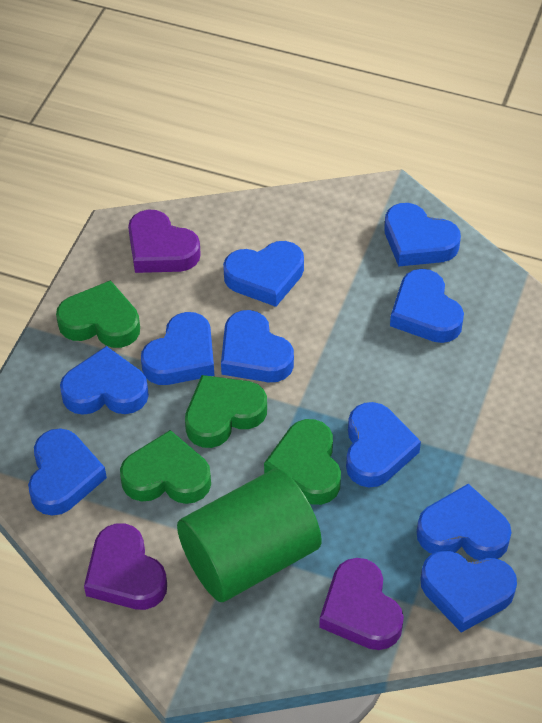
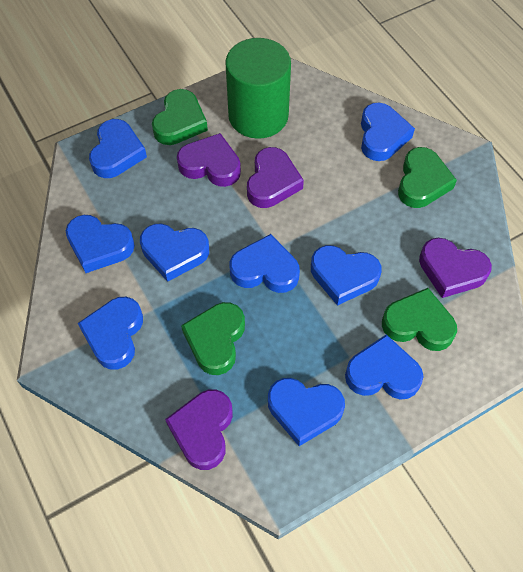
blue heart: 10 -> 9
purple heart: 3 -> 4

